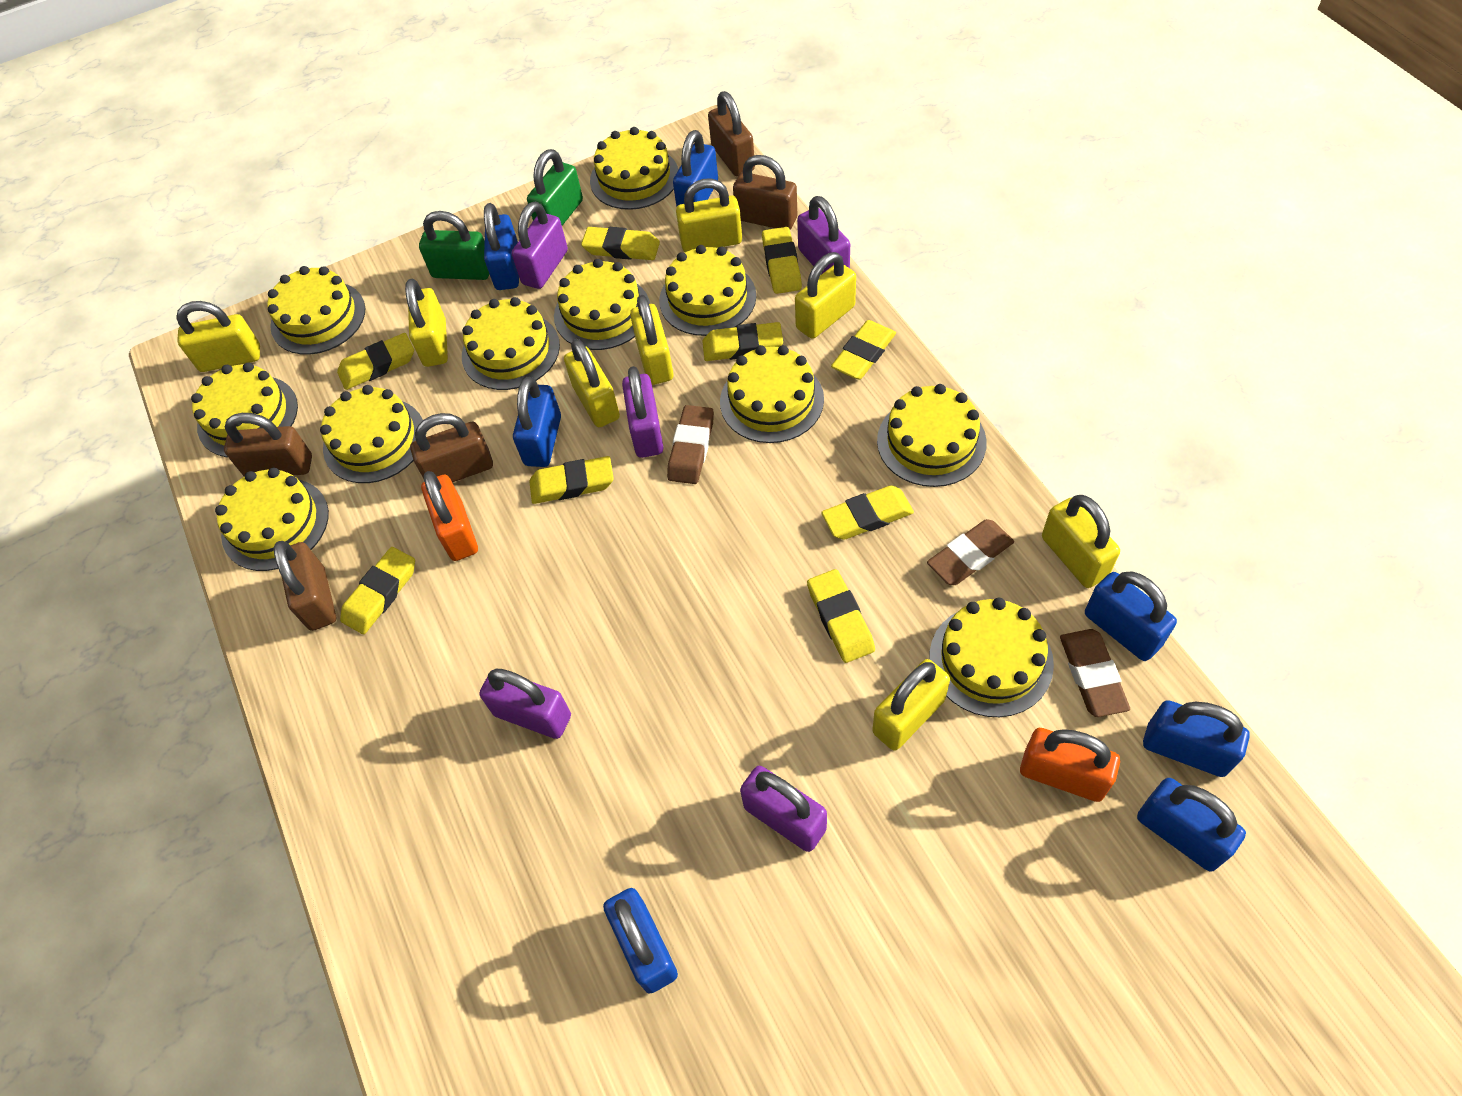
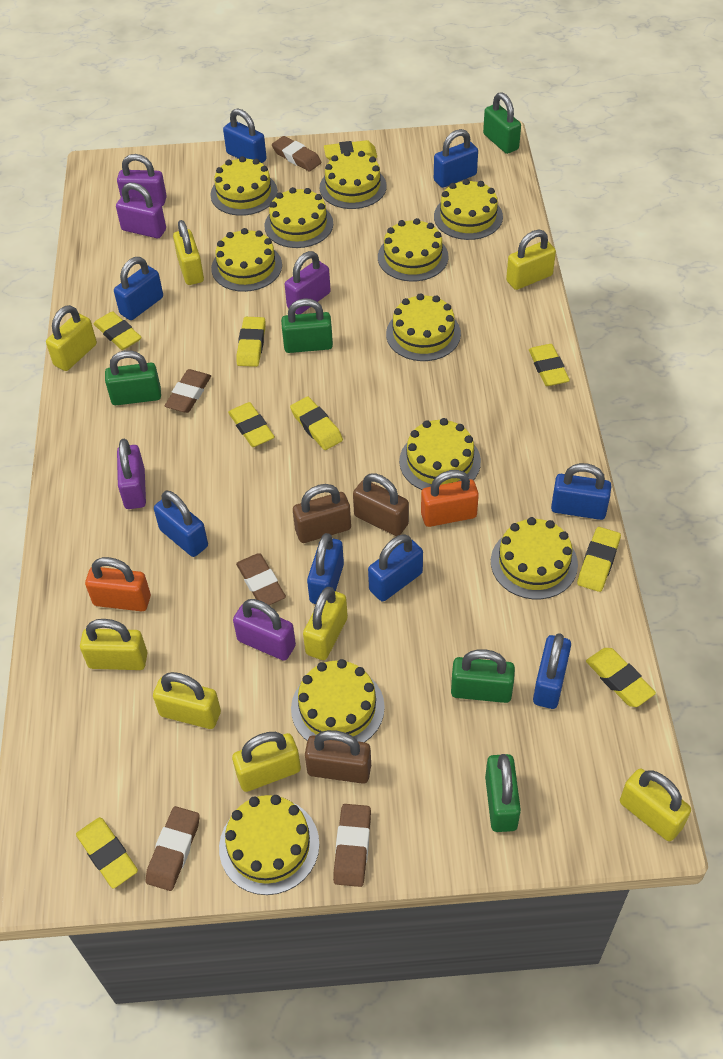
blue padlock: 7 -> 8
brown eraser: 3 -> 5
brown padlock: 5 -> 3
green padlock: 2 -> 5

